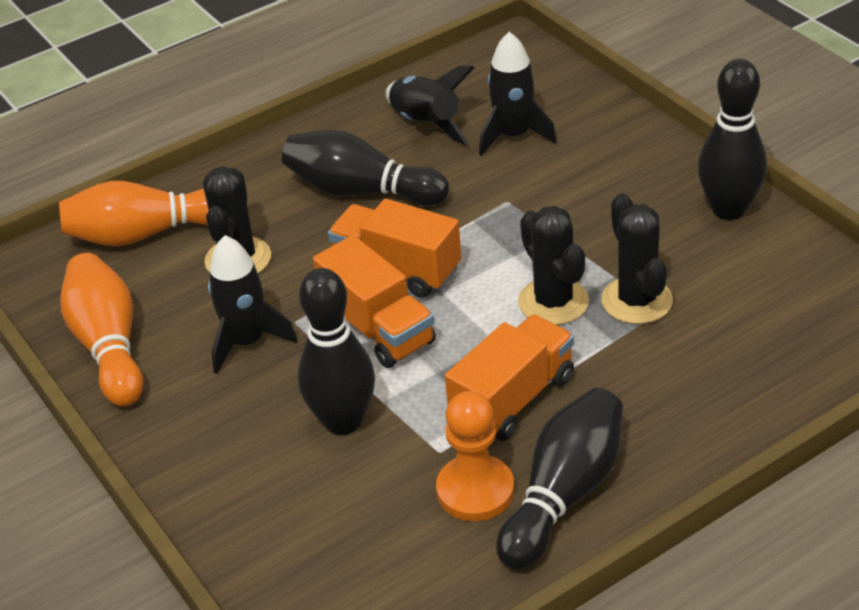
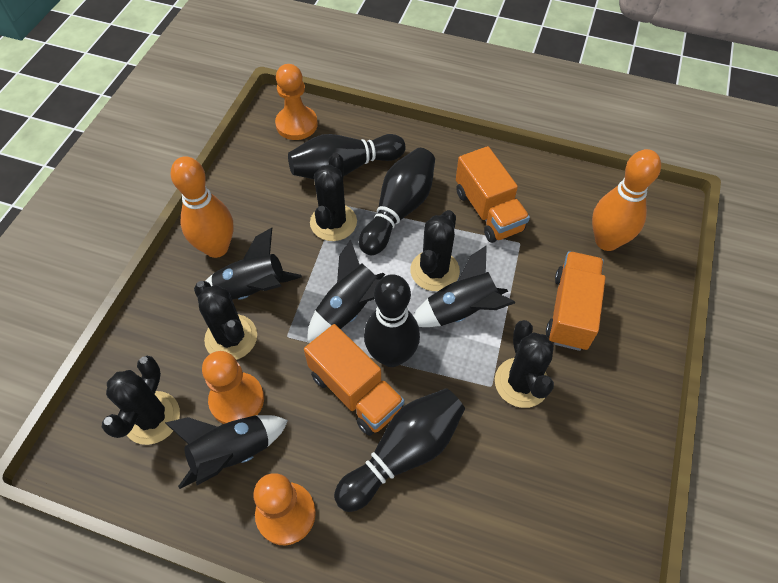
black cactus: 3 -> 5
black rocket: 3 -> 4
orange pawn: 1 -> 3

